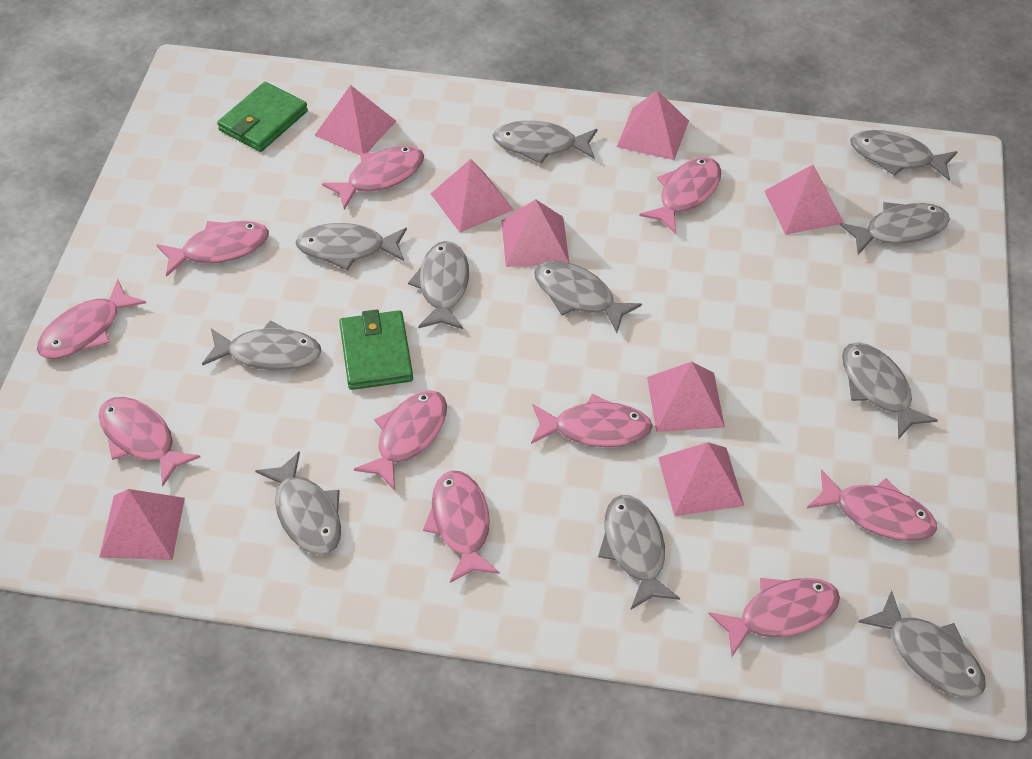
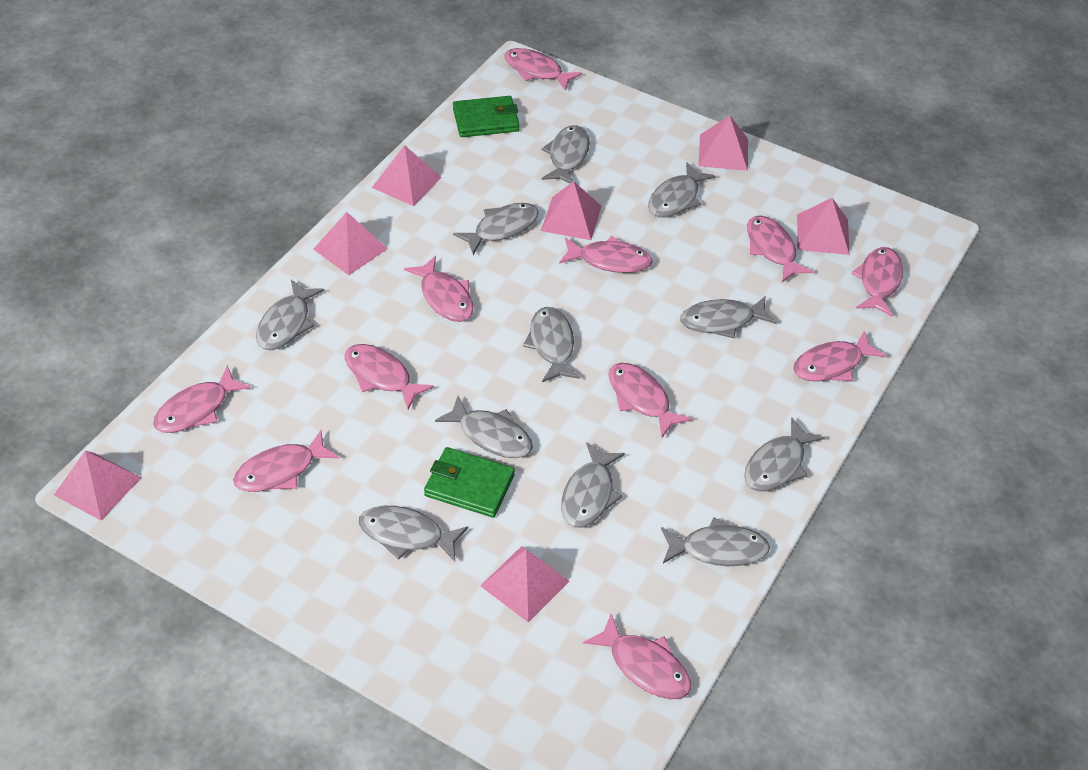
pink fish: 10 -> 11
pink pyramid: 8 -> 7

